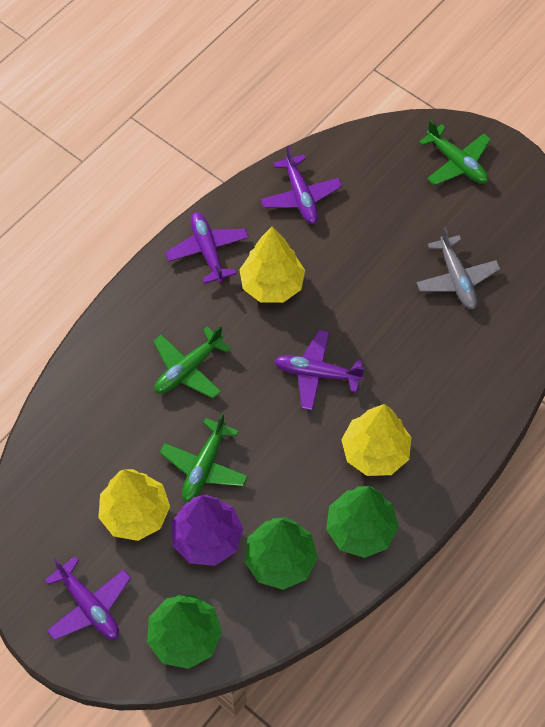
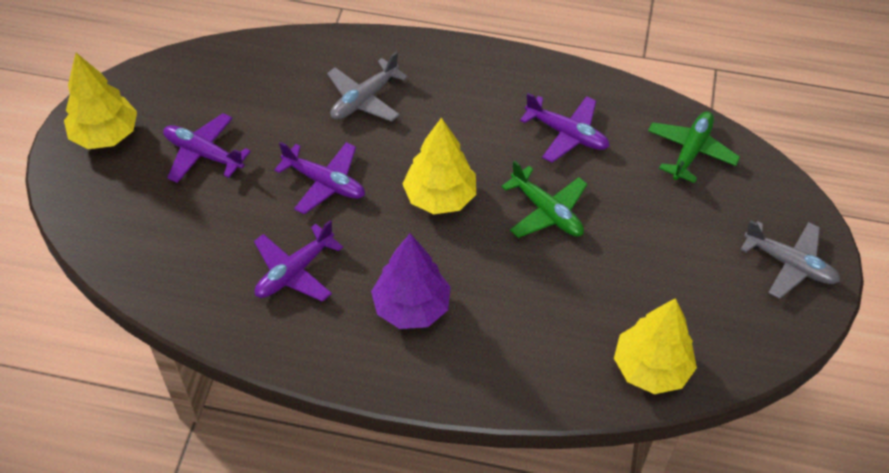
green plane: 3 -> 2
green tree: 3 -> 0
grey plane: 1 -> 2

